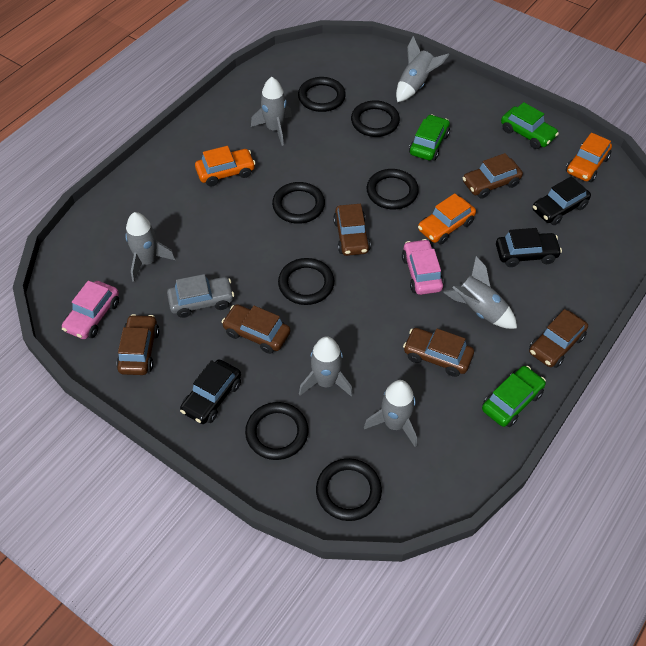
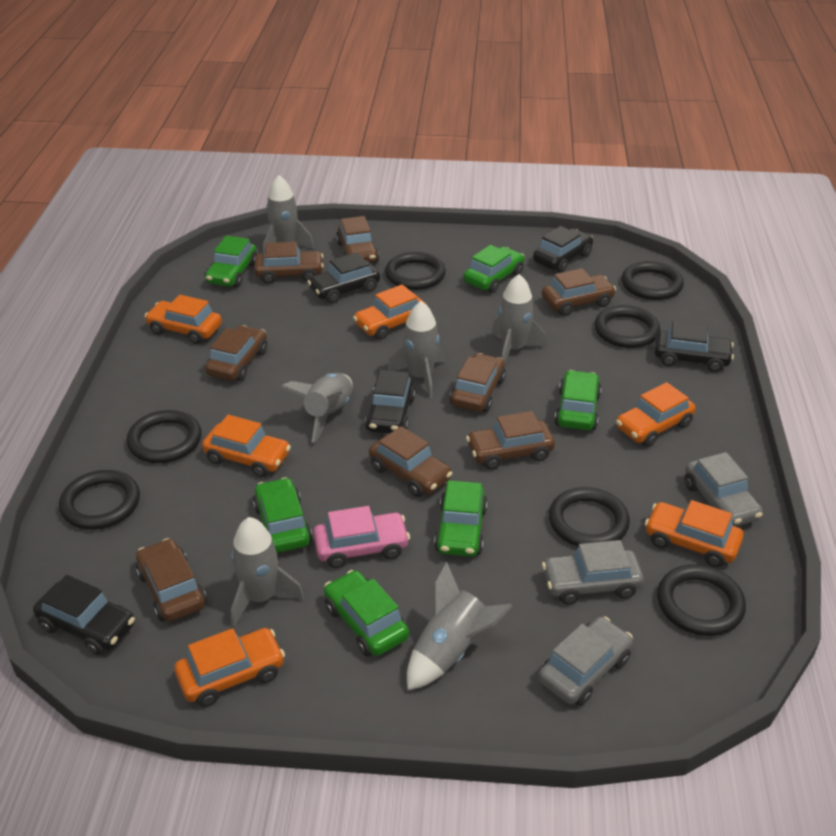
black car: 3 -> 5
brown car: 6 -> 8
green car: 3 -> 6
grey car: 1 -> 3
orange car: 3 -> 6
pink car: 2 -> 1

